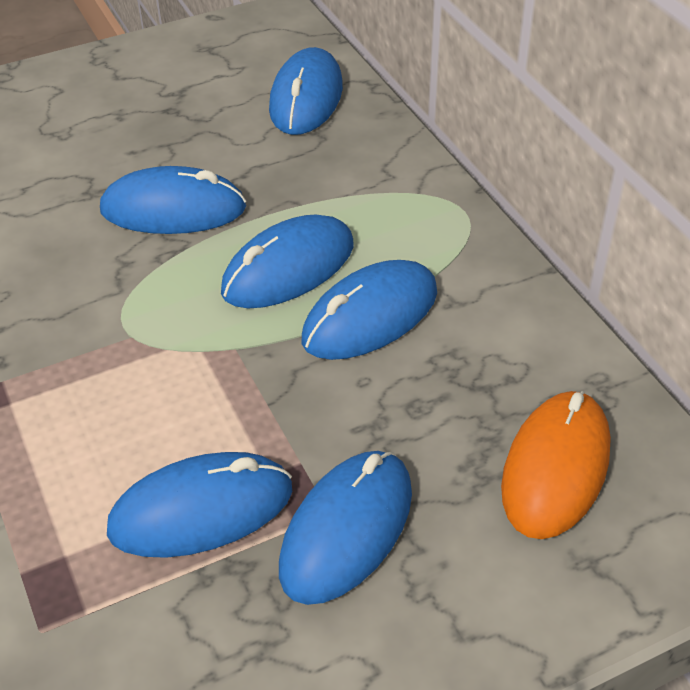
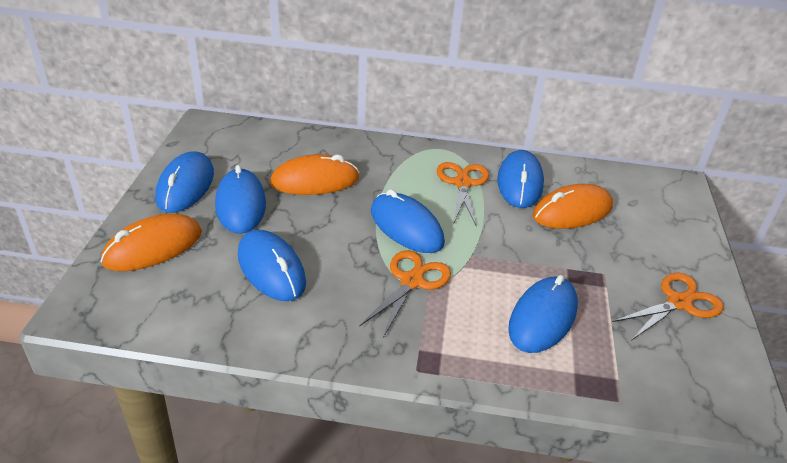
orange mouse: 1 -> 3
orange scissors: 0 -> 3

